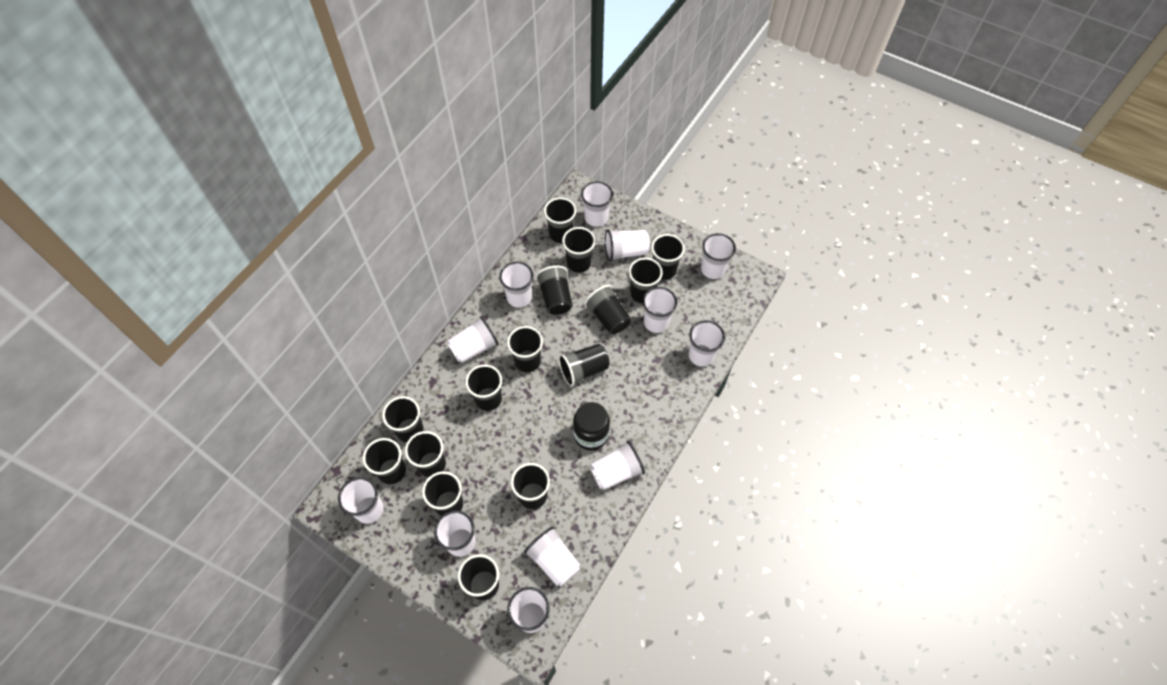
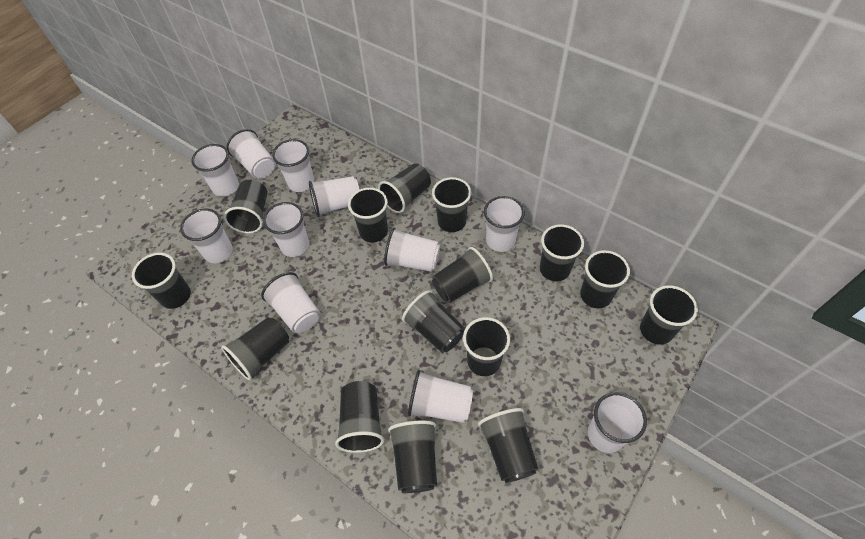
black jar: 1 -> 0
white cup: 12 -> 11

